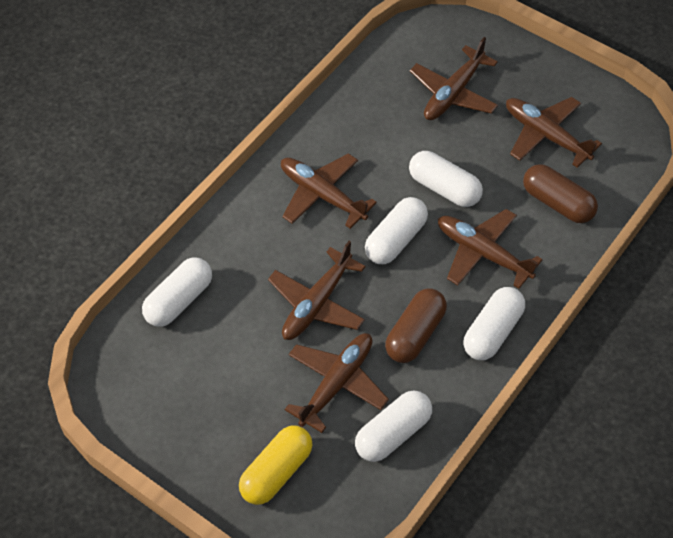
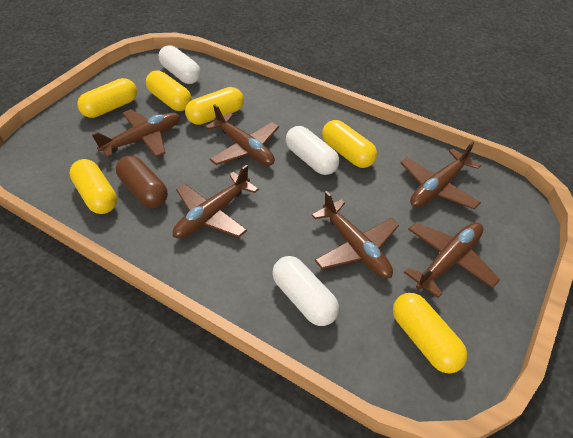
brown capsule: 2 -> 1
white capsule: 5 -> 3
yellow capsule: 1 -> 6

